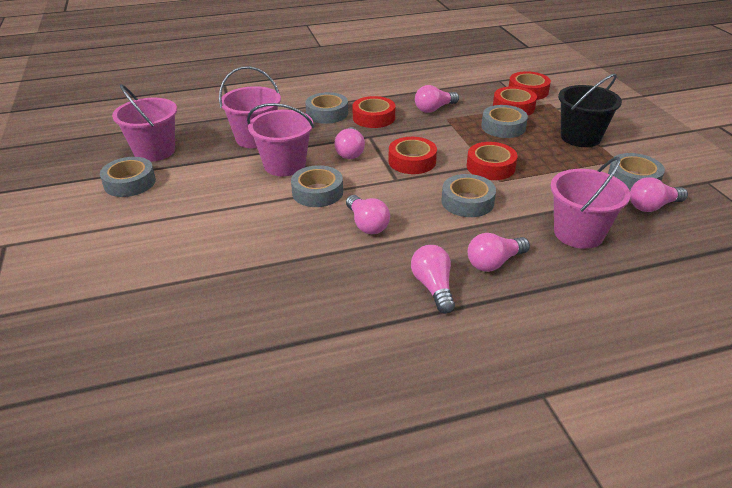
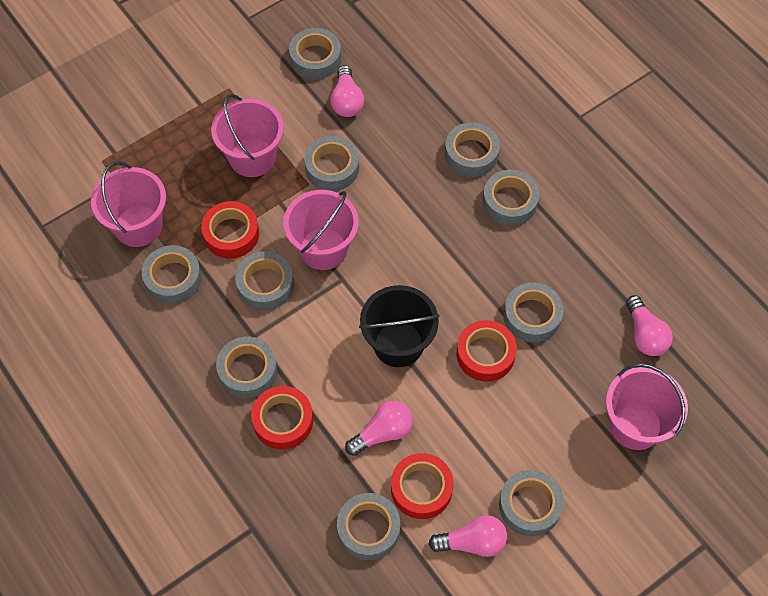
grey tape: 6 -> 10
pink light bulb: 6 -> 4
red tape: 5 -> 4

